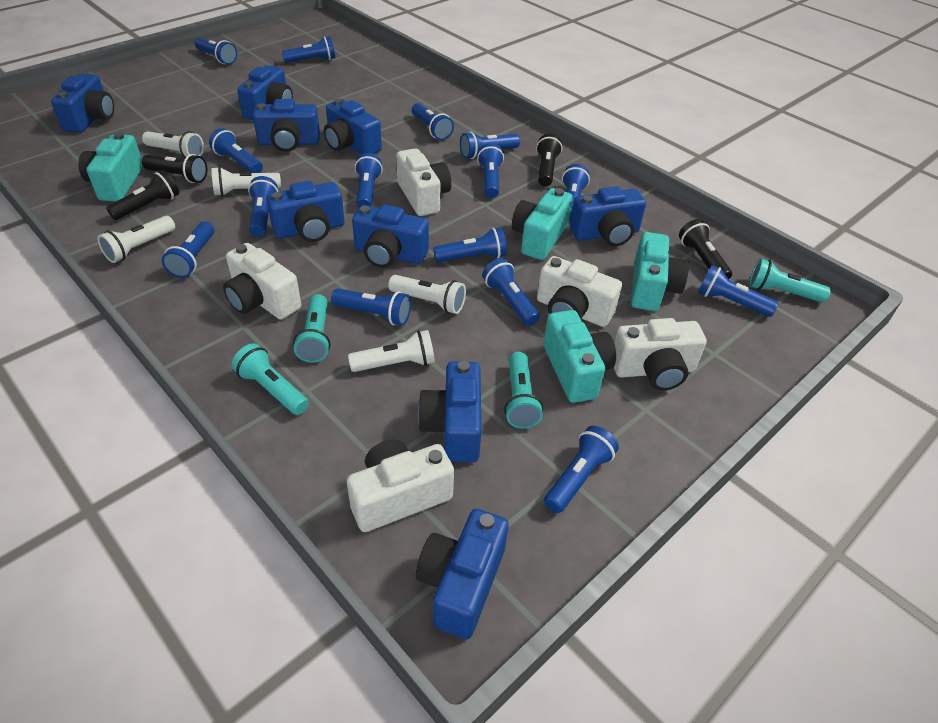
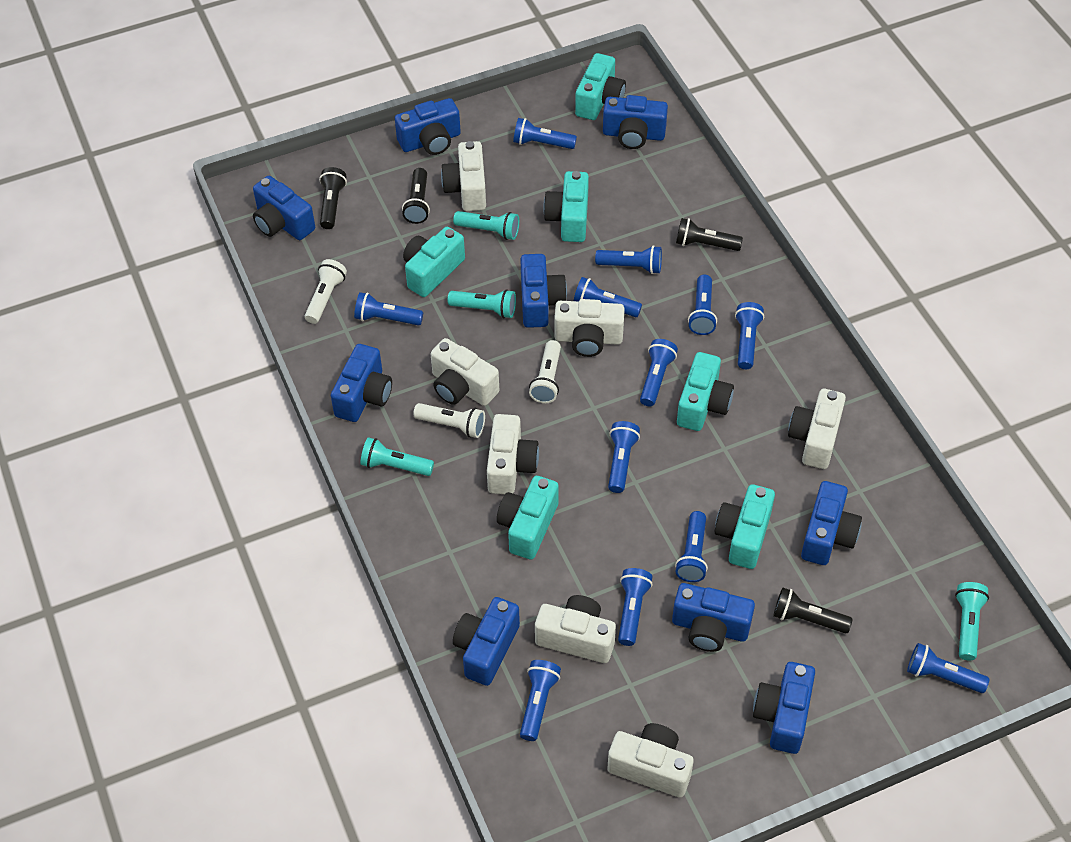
blue flashlight: 15 -> 12
turquoise camera: 4 -> 6
white camera: 5 -> 7
white flashlight: 5 -> 3

